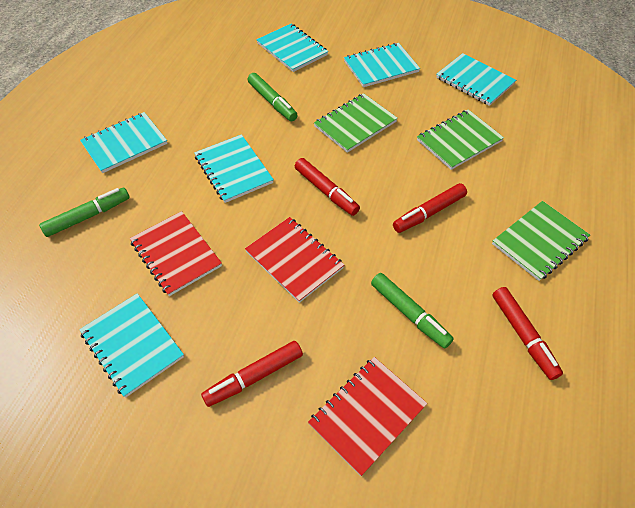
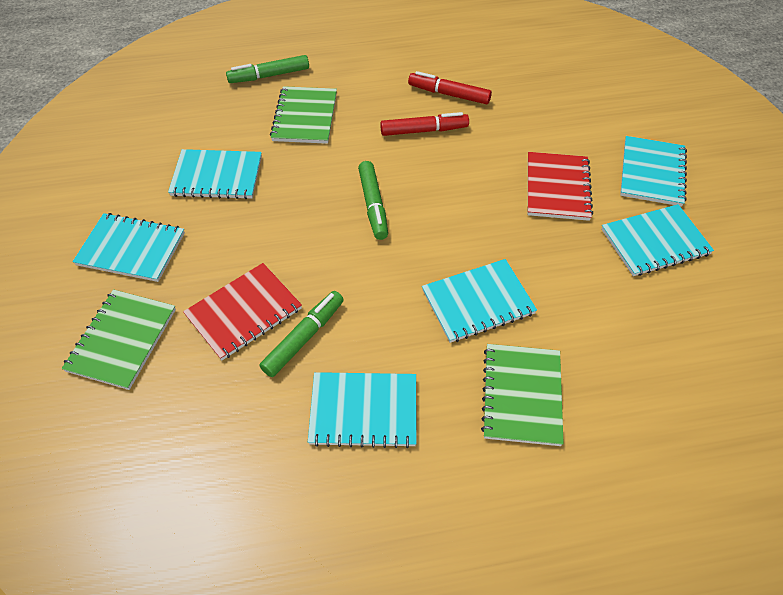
red marker: 4 -> 2
red notebook: 3 -> 2

